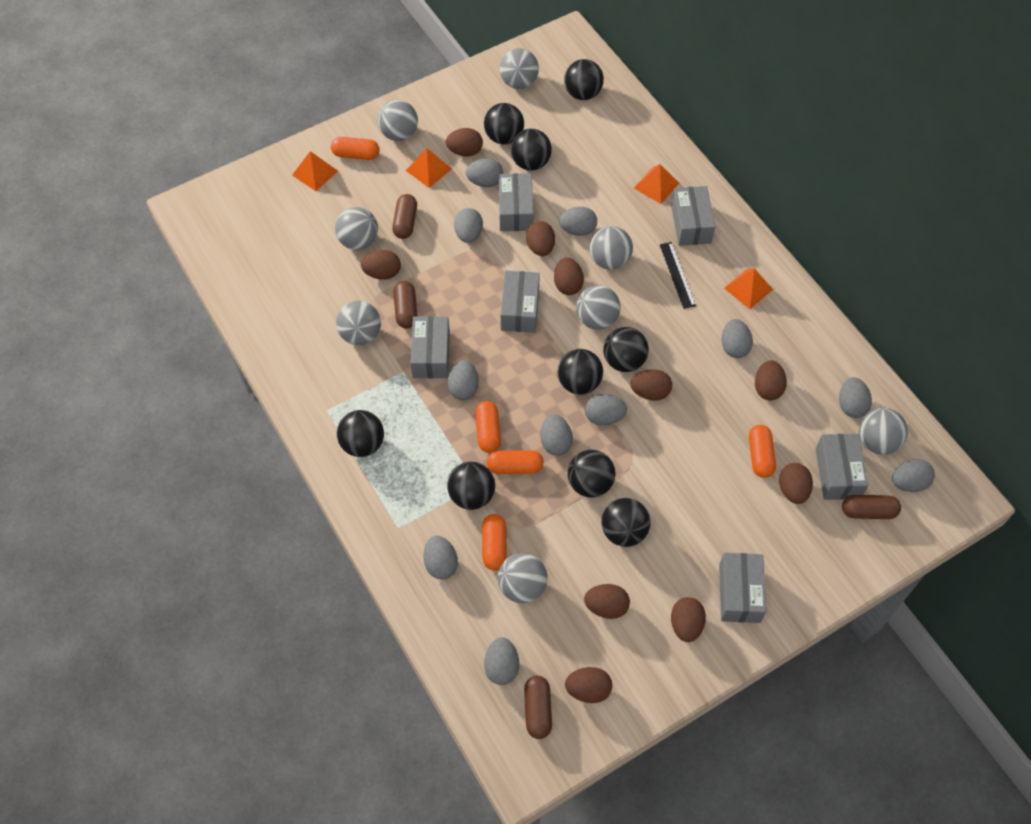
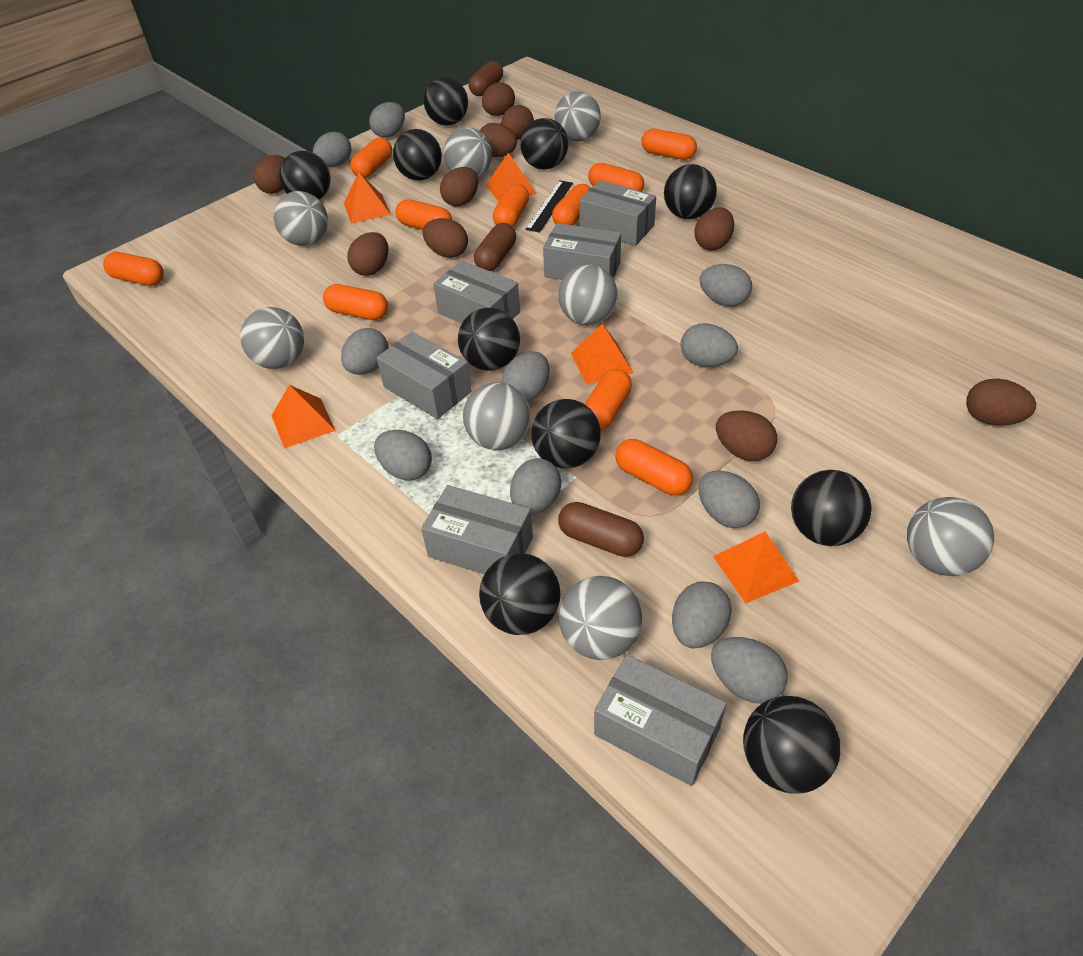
black ball: 9 -> 10
brown capsule: 4 -> 3
orange capsule: 5 -> 10
orange pyramid: 4 -> 5

